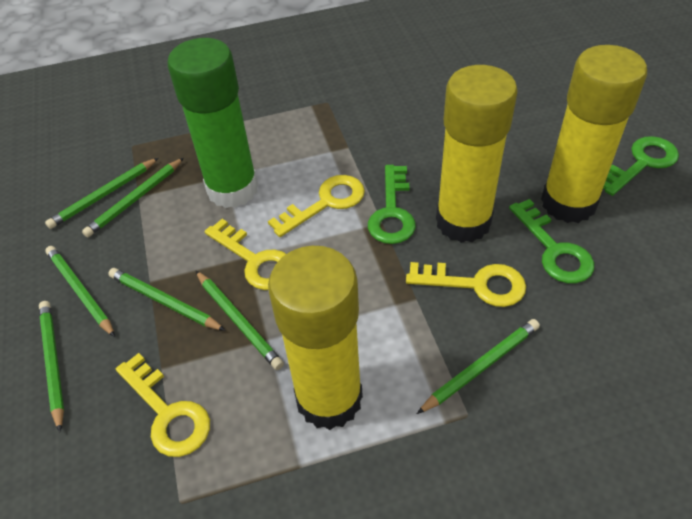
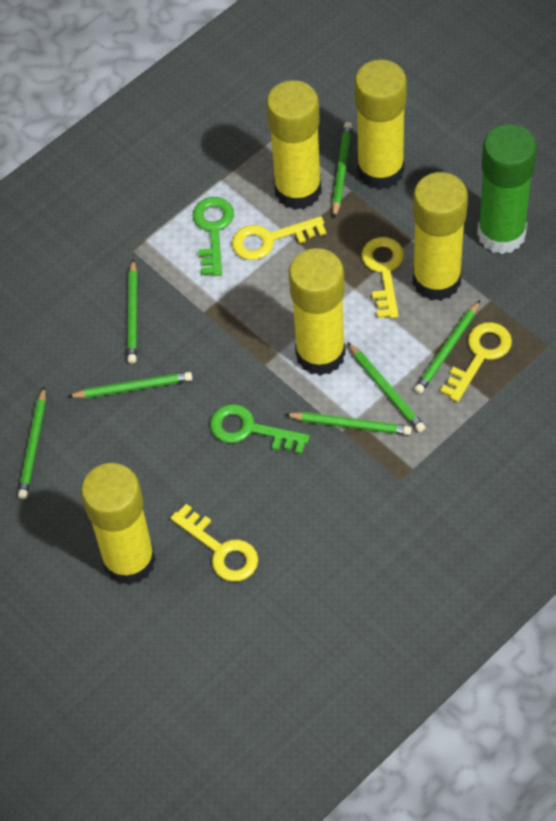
green key: 3 -> 2
yellow glue stick: 3 -> 5

